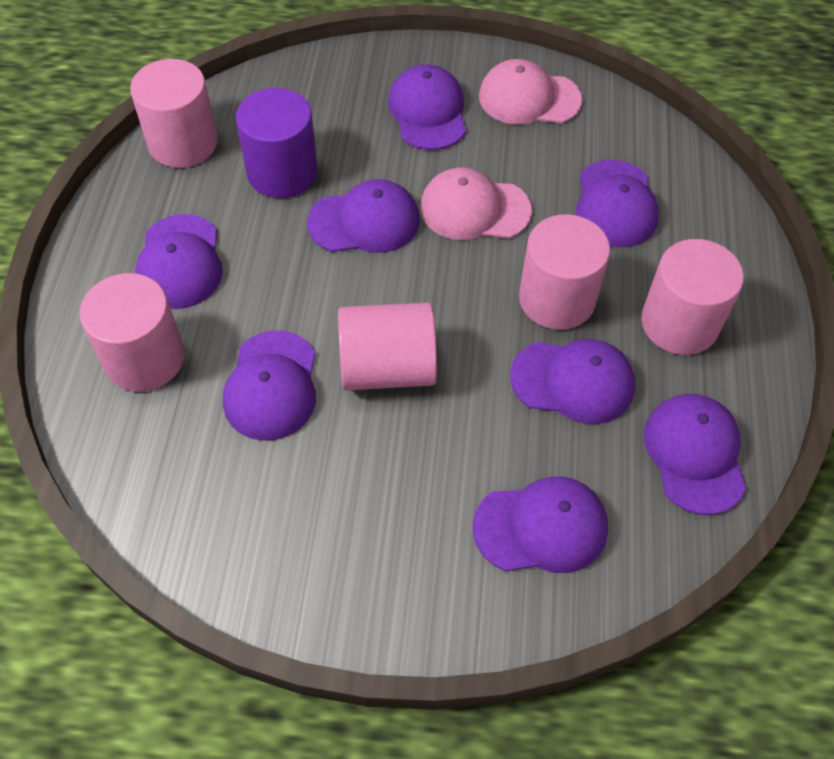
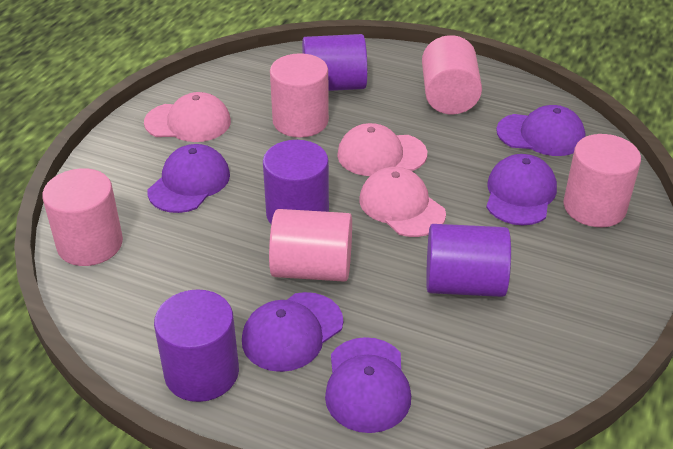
pink cap: 2 -> 3
purple cap: 8 -> 5
purple cylinder: 1 -> 4

